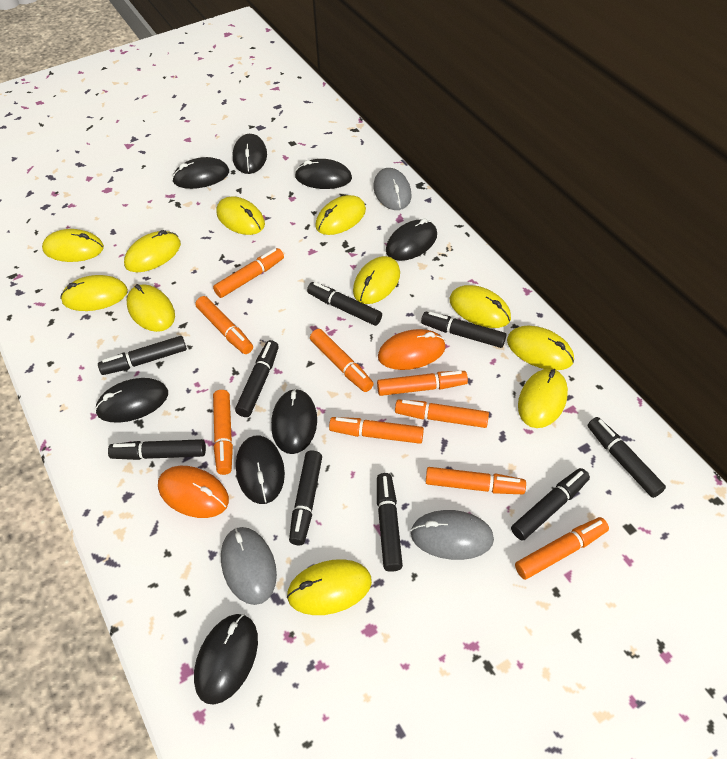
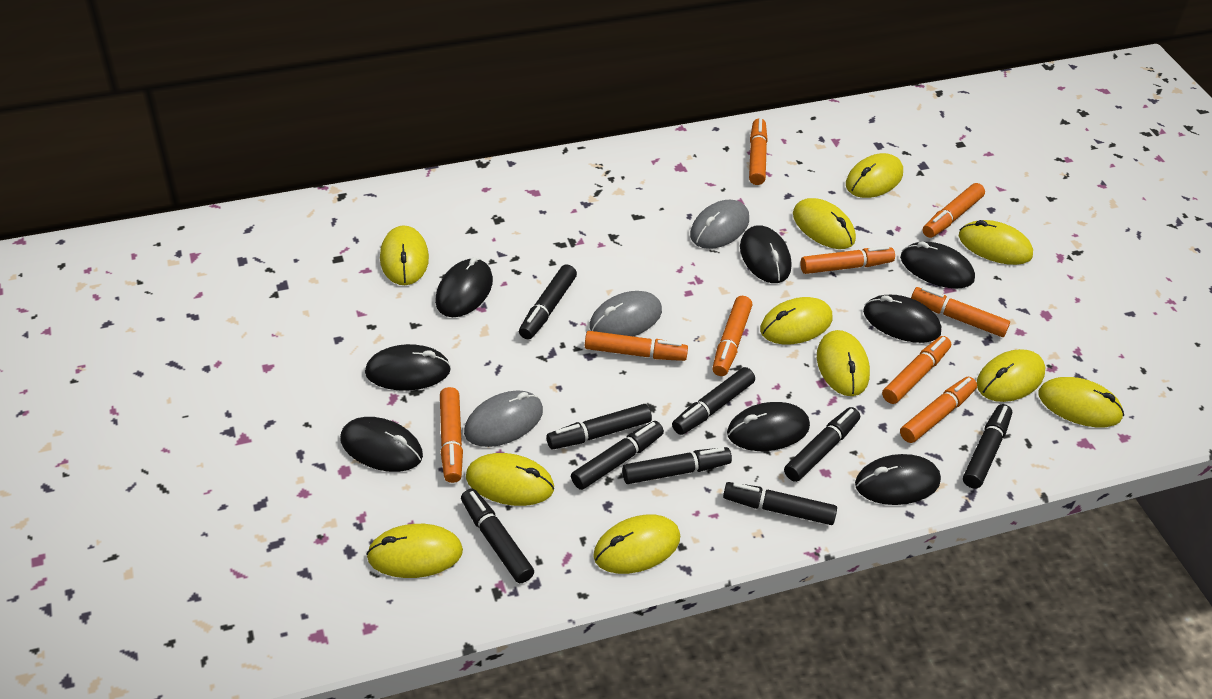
orange mouse: 2 -> 0

